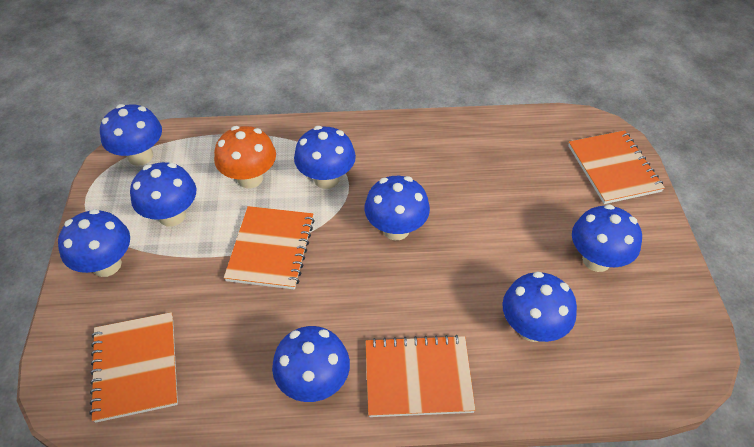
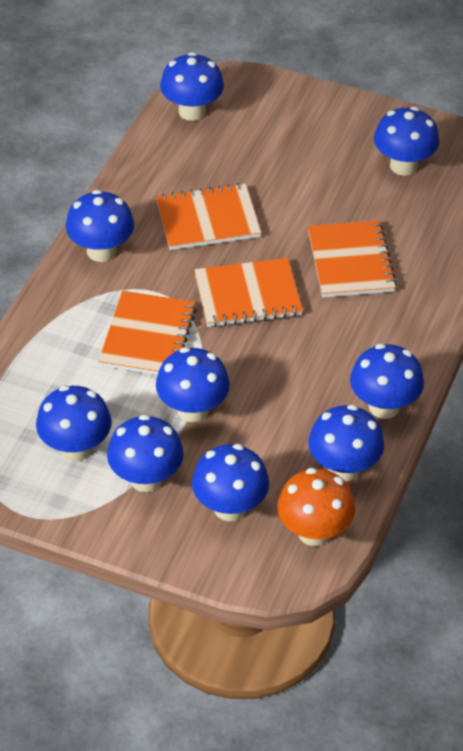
blue mushroom: 8 -> 9

